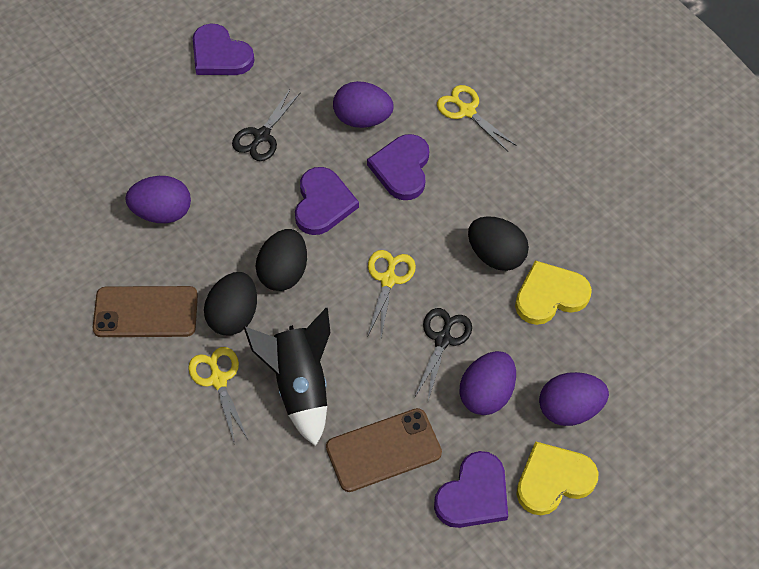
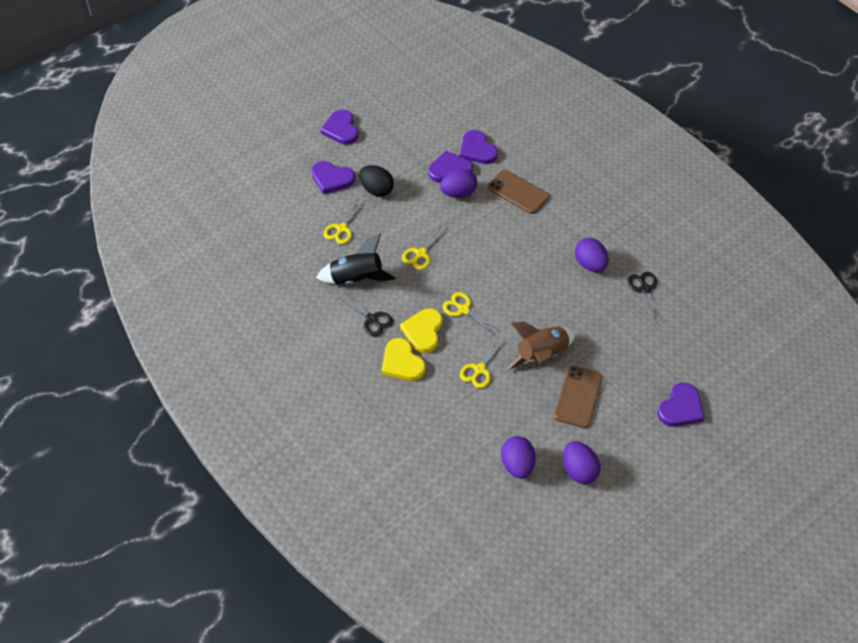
black egg: 3 -> 1
brown rocket: 0 -> 1
purple heart: 4 -> 5
yellow scissors: 3 -> 4

